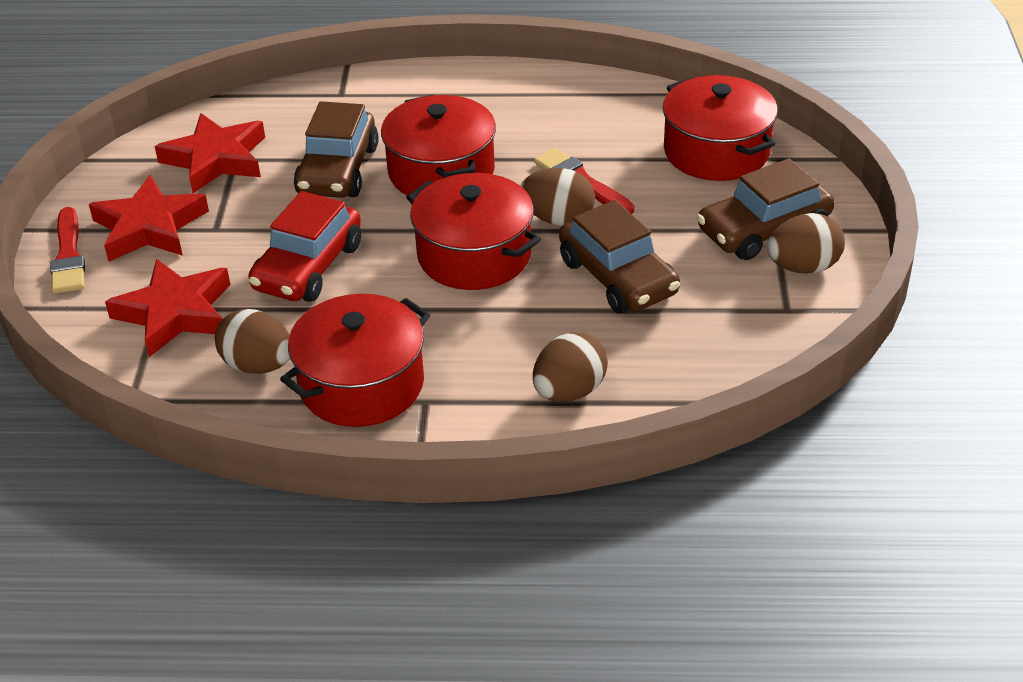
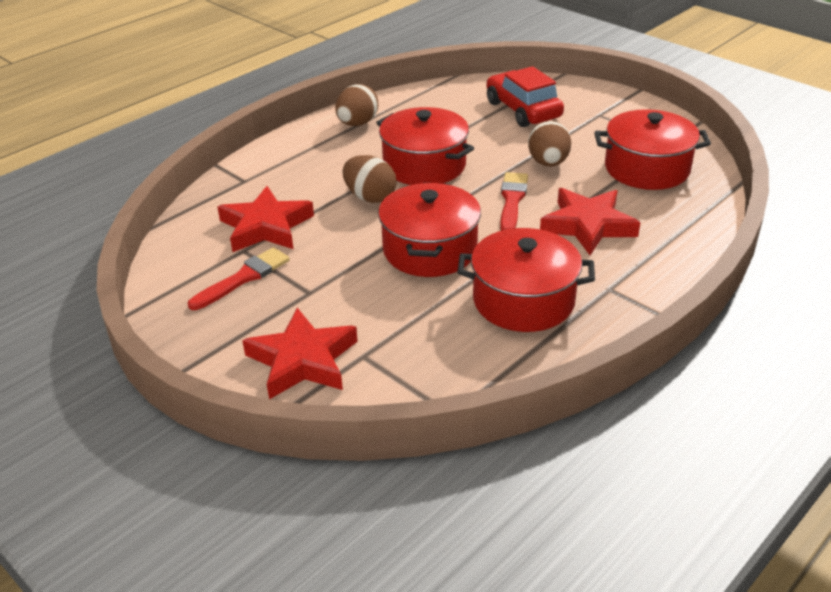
brown car: 3 -> 0
brown egg: 4 -> 3

